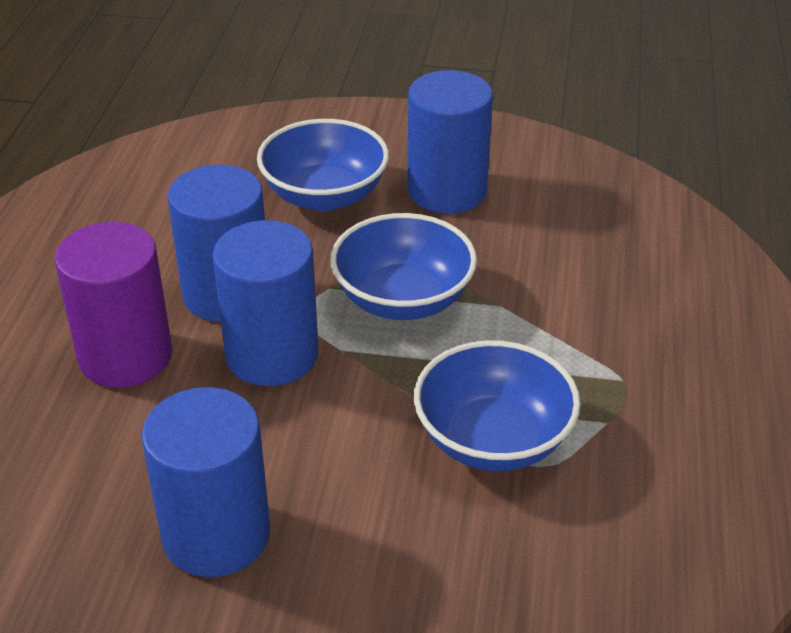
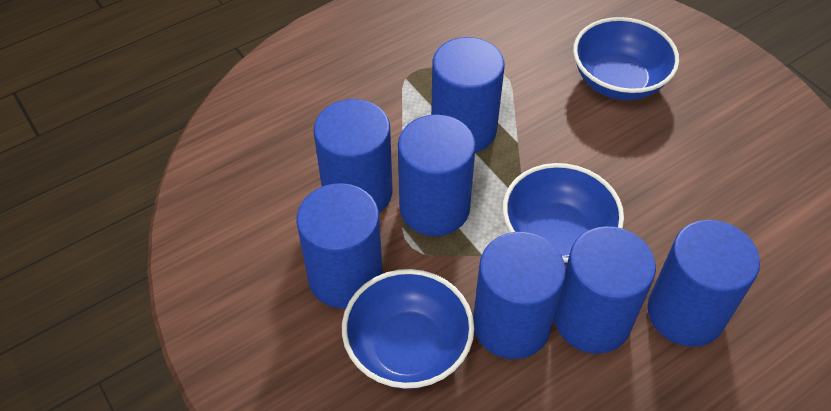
blue cylinder: 4 -> 7
purple cylinder: 1 -> 0

